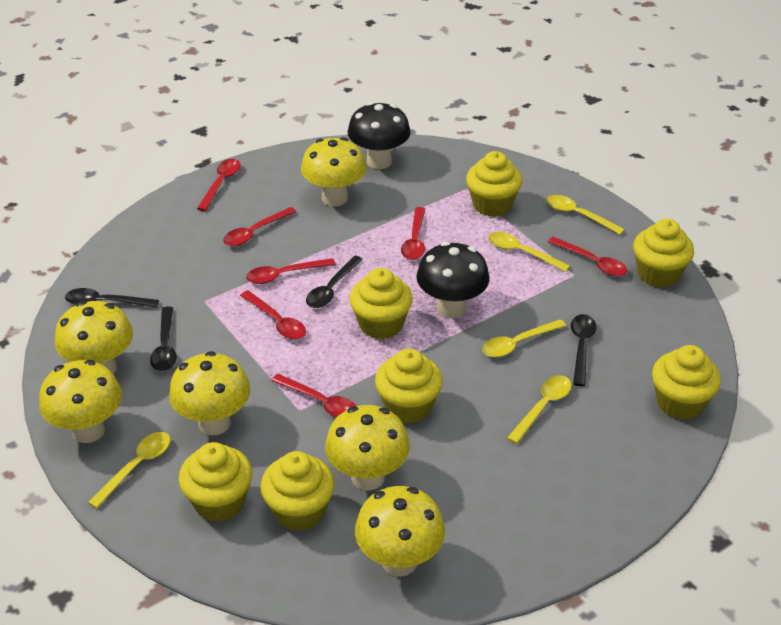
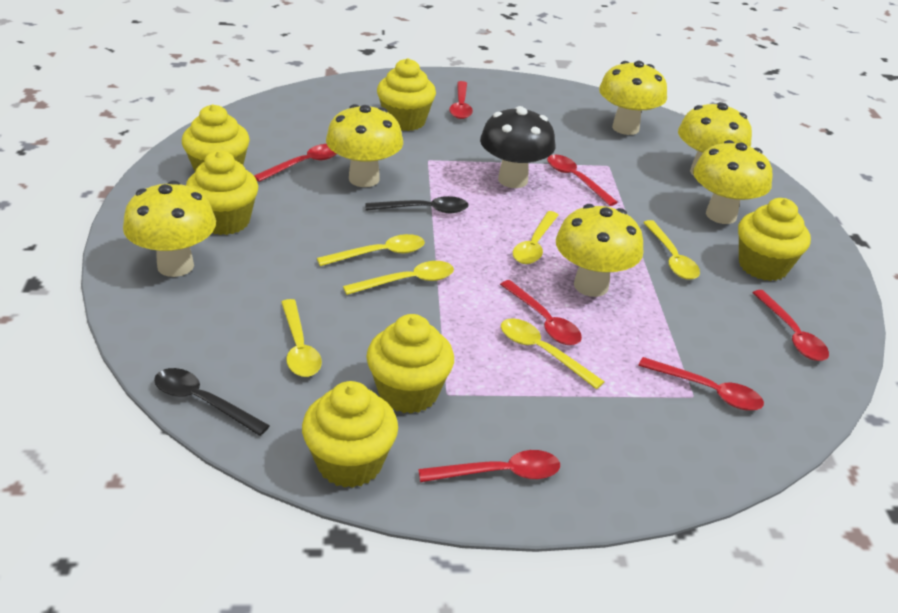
black mushroom: 2 -> 1
black spoon: 4 -> 2
yellow cupcake: 7 -> 6
yellow spoon: 5 -> 6

